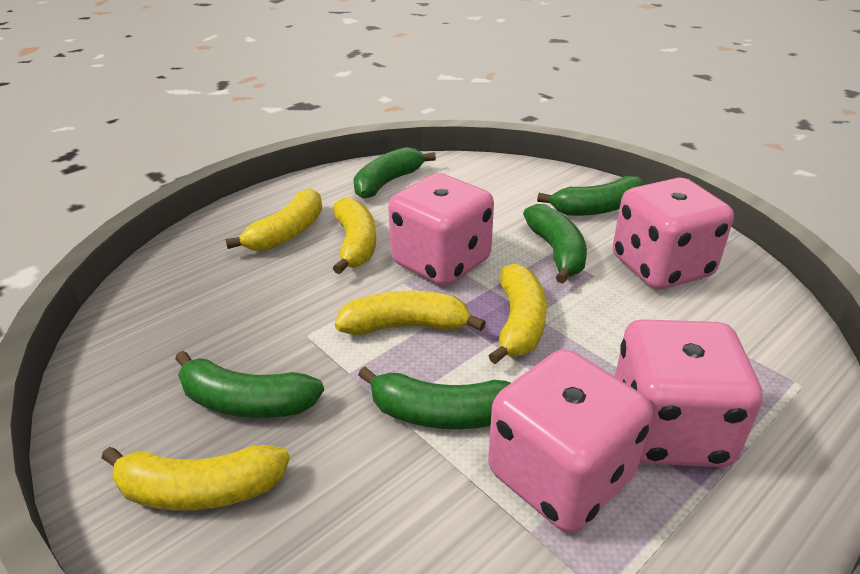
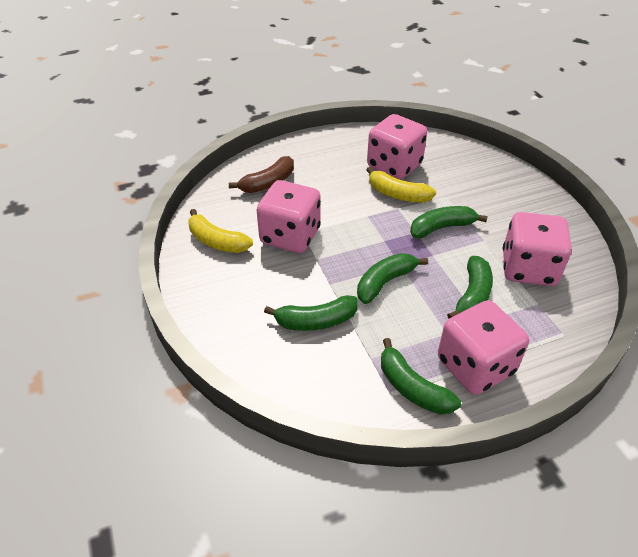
brown banana: 0 -> 1
yellow banana: 5 -> 2

